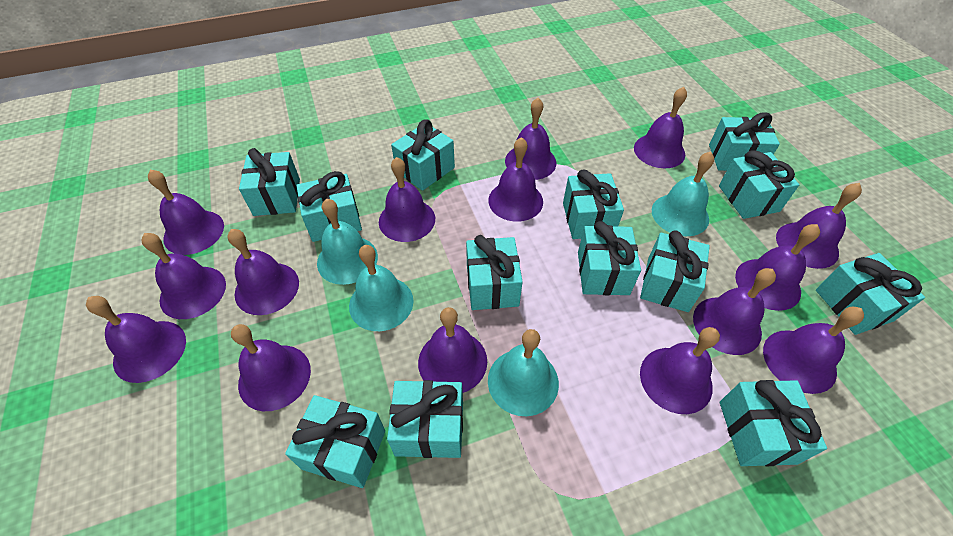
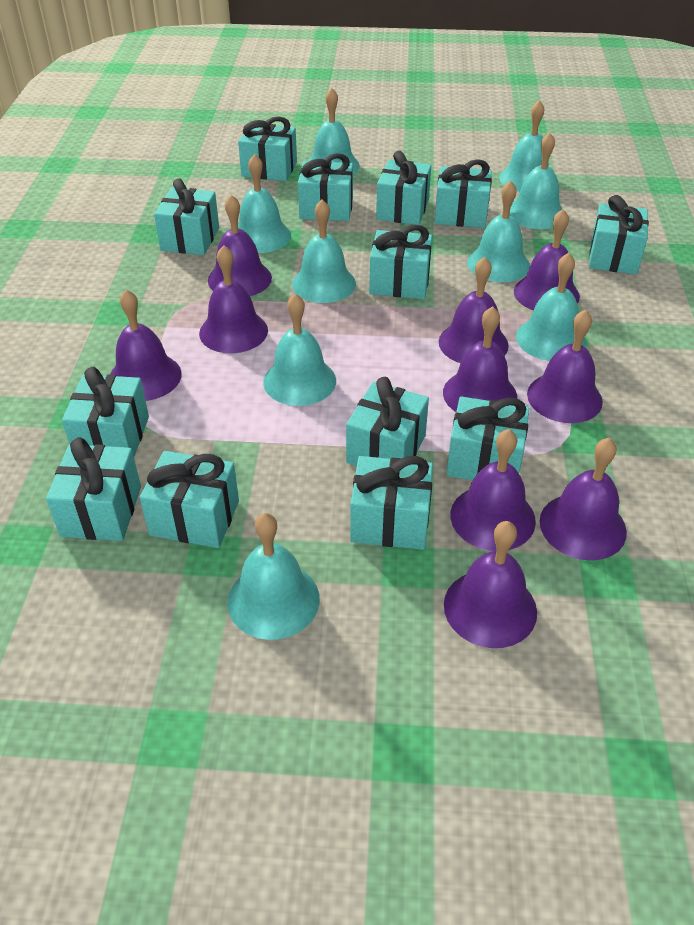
purple bell: 15 -> 10
turquoise bell: 4 -> 9

